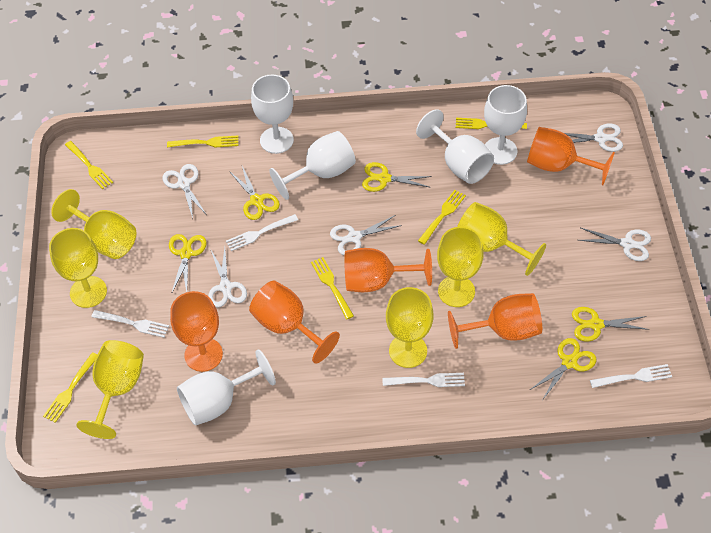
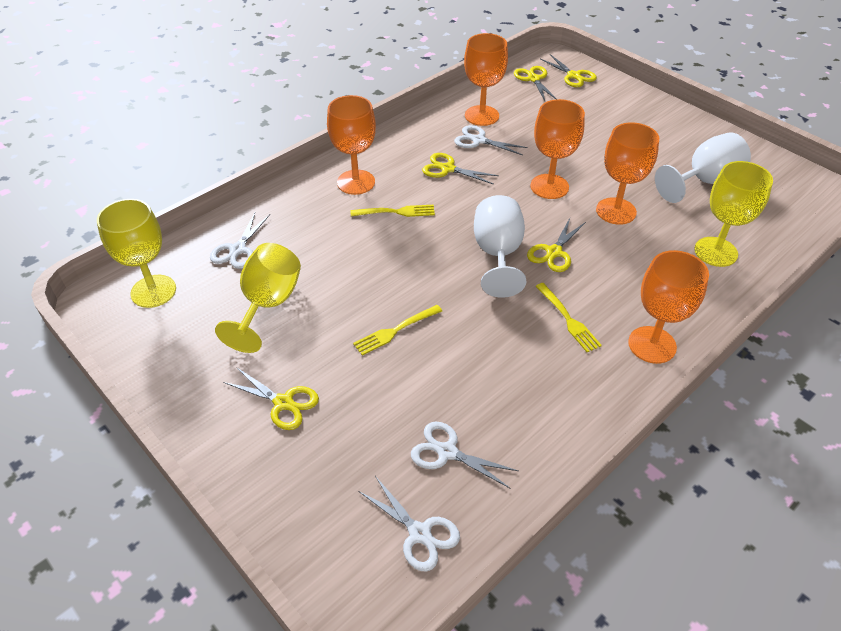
white fork: 4 -> 0
white goblet: 5 -> 2
white scissors: 5 -> 4
yellow fork: 6 -> 3
yellow goblet: 6 -> 3

